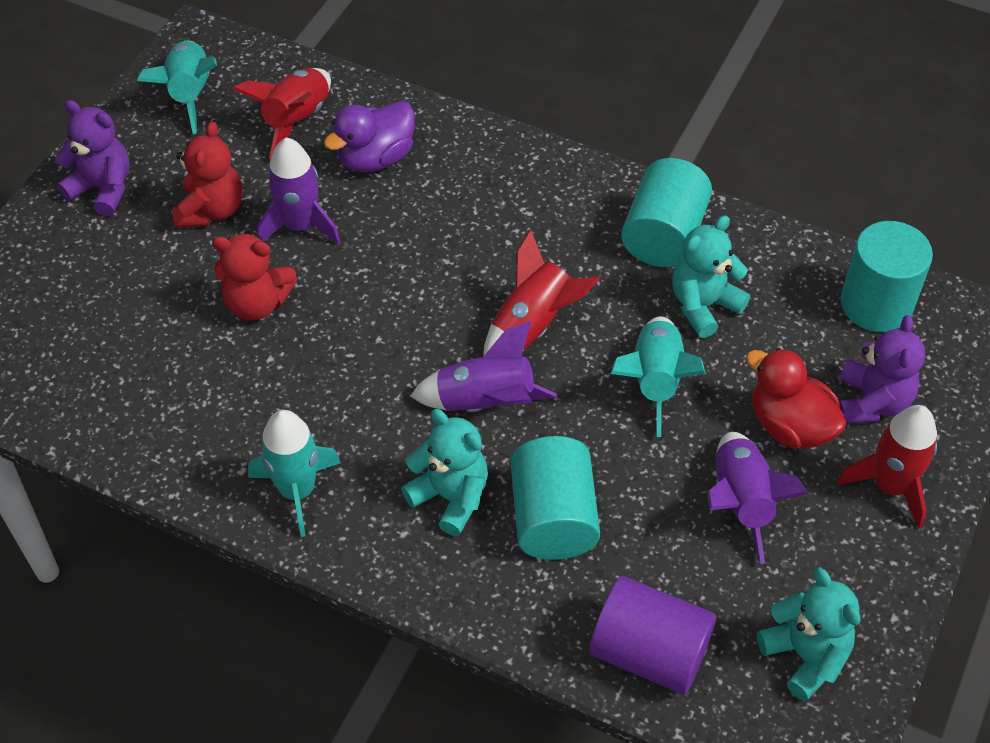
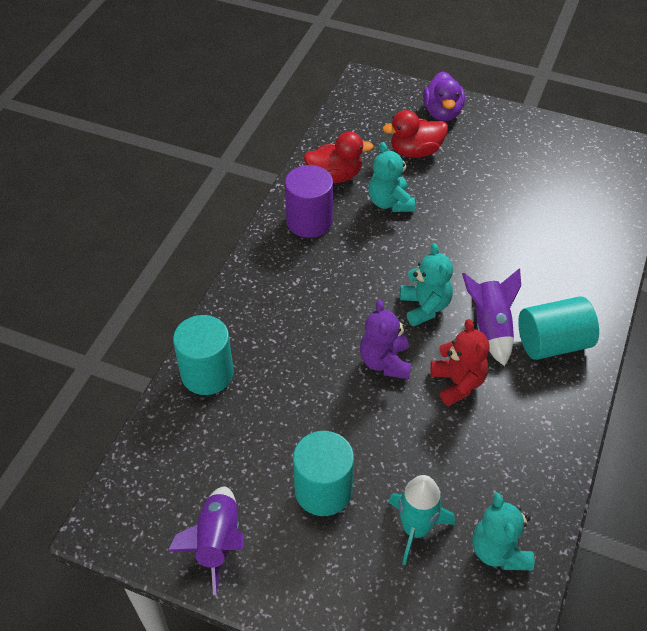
purple rocket: 3 -> 2
purple teddy bear: 2 -> 1
red duck: 1 -> 2
red rocket: 3 -> 0
red teddy bear: 2 -> 1
turquoise rocket: 3 -> 1

